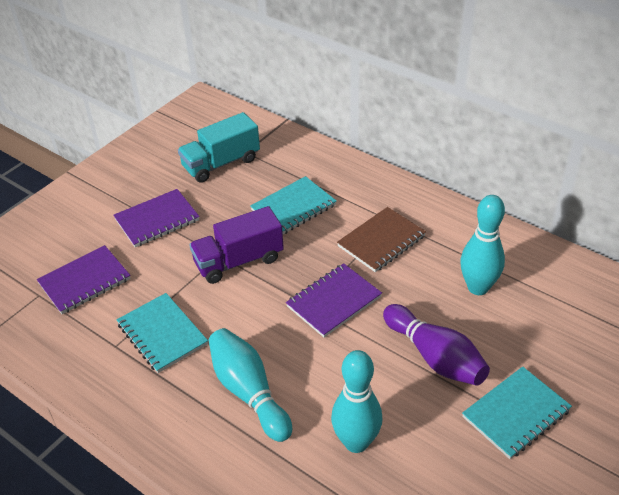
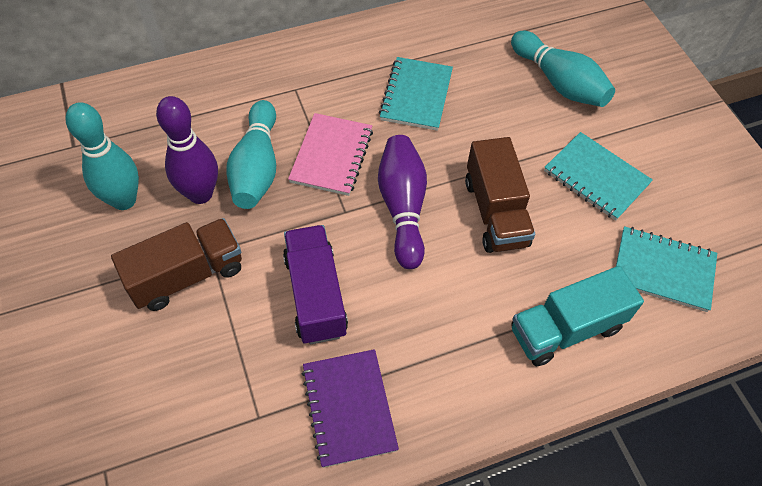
brown notebook: 1 -> 0
brown truck: 0 -> 2
pink notebook: 0 -> 1
purple bowling pin: 1 -> 2
purple notebook: 3 -> 1

